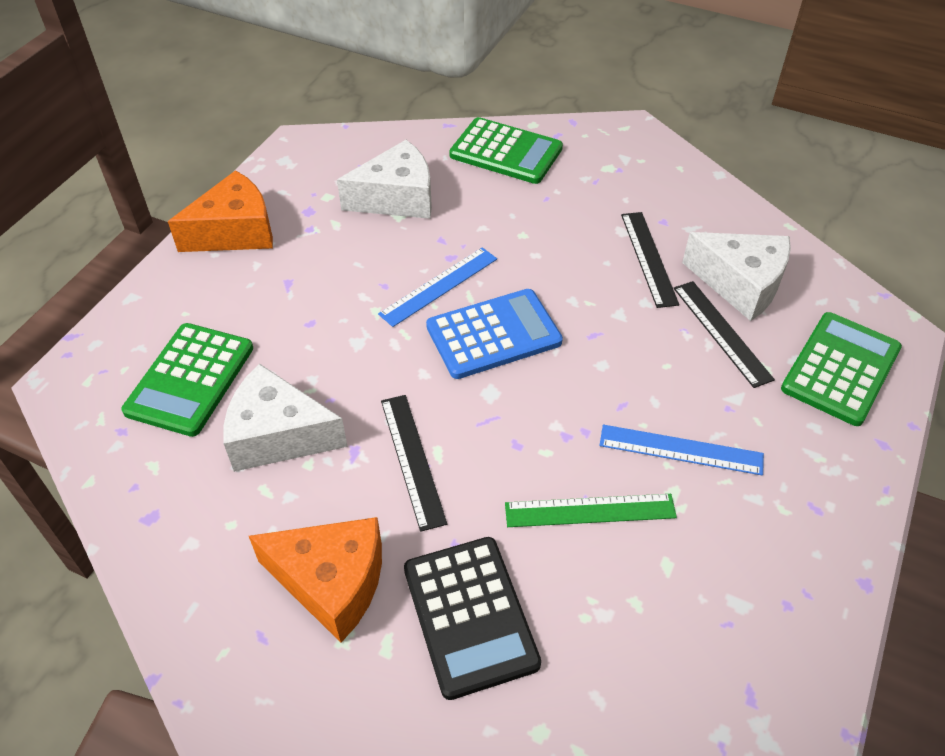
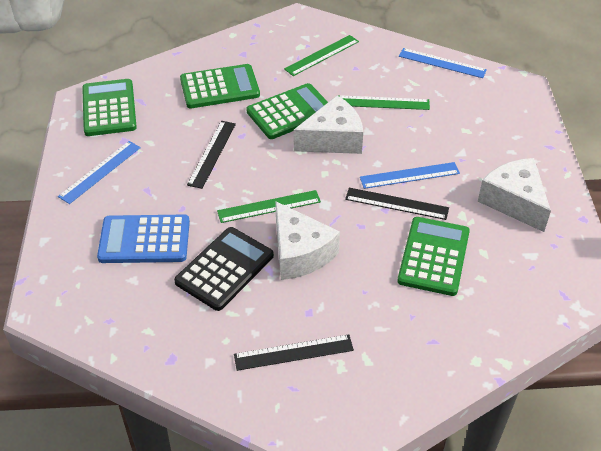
blue ruler: 2 -> 3
green calculator: 3 -> 4
green ruler: 1 -> 3
orange cheese: 2 -> 0

